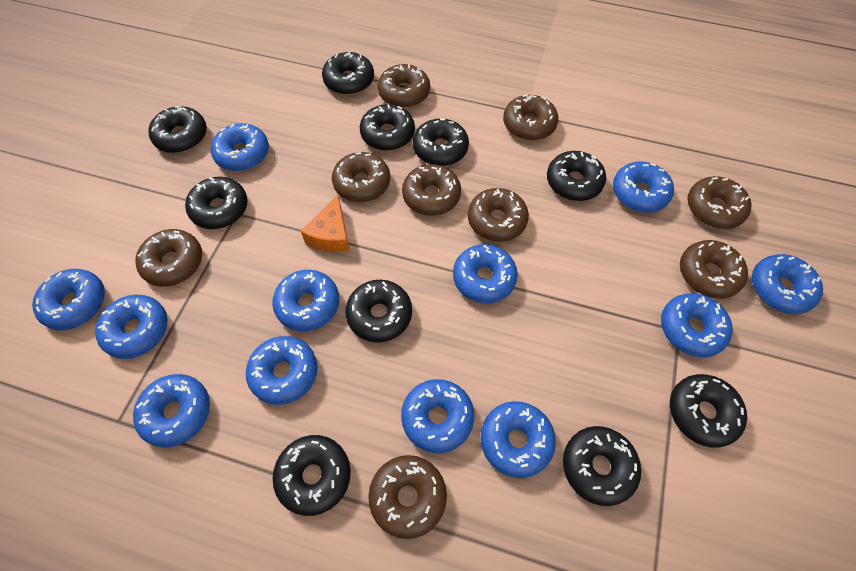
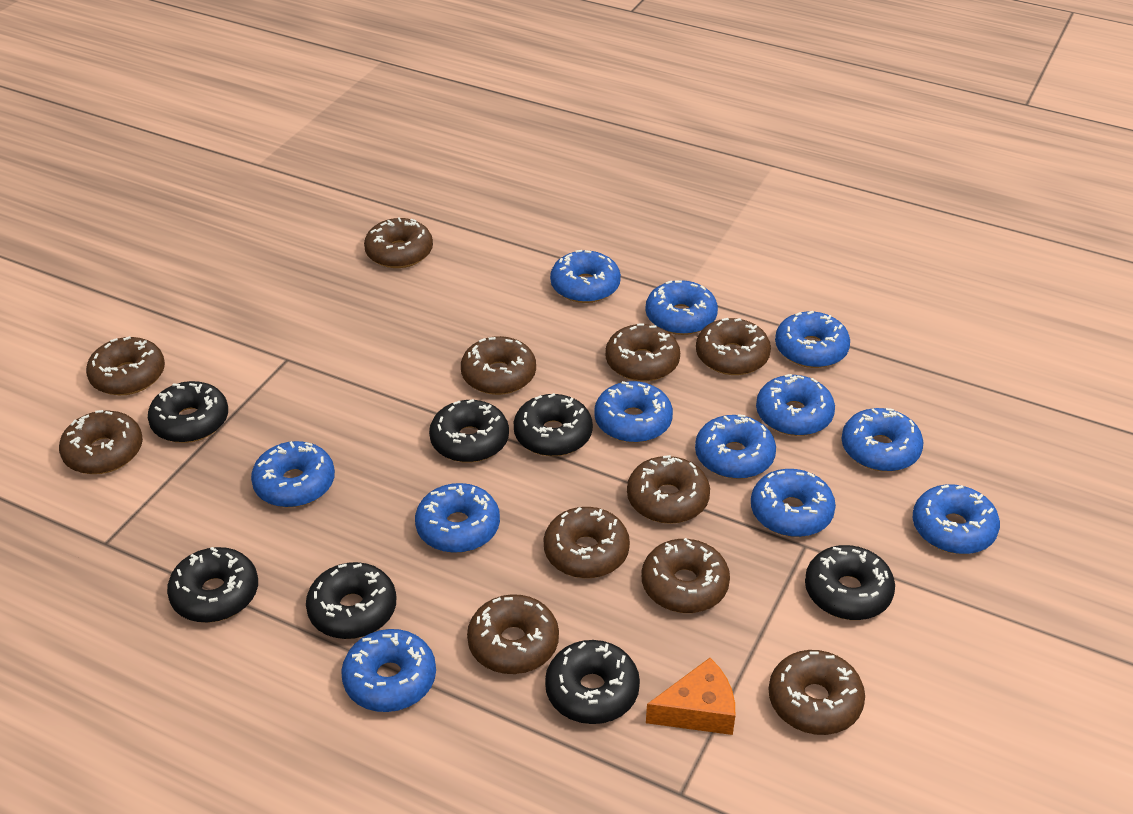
black donut: 10 -> 7
brown donut: 9 -> 11

